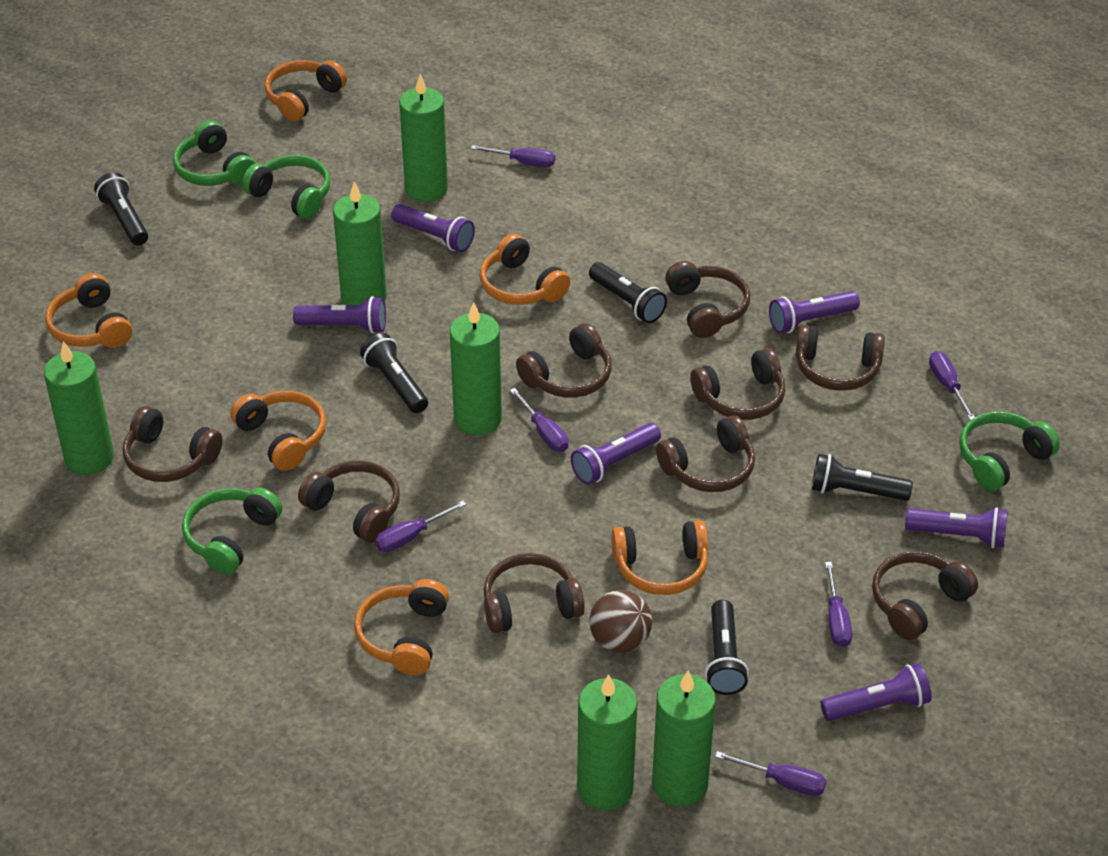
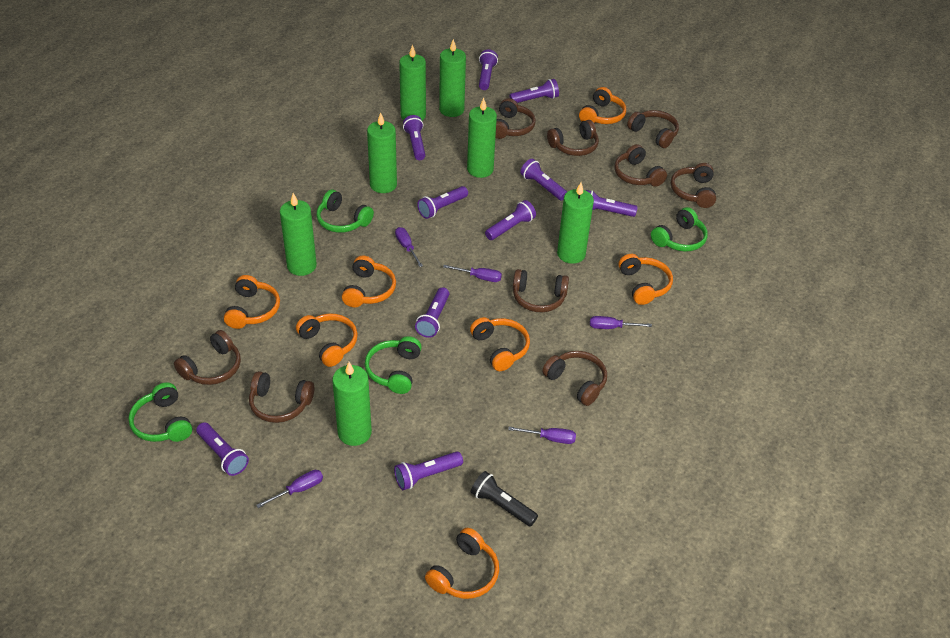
black flashlight: 5 -> 1
brown ball: 1 -> 0
green candle: 6 -> 7
orange headphones: 6 -> 7
purple flashlight: 6 -> 10
purple screwdriver: 6 -> 5

